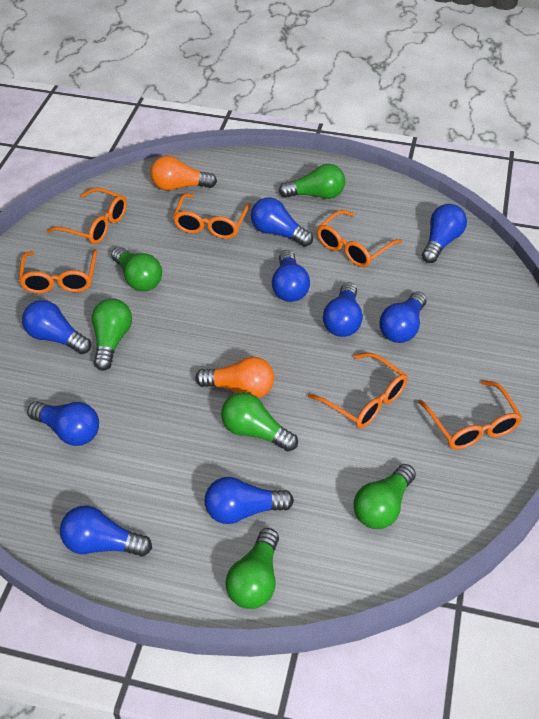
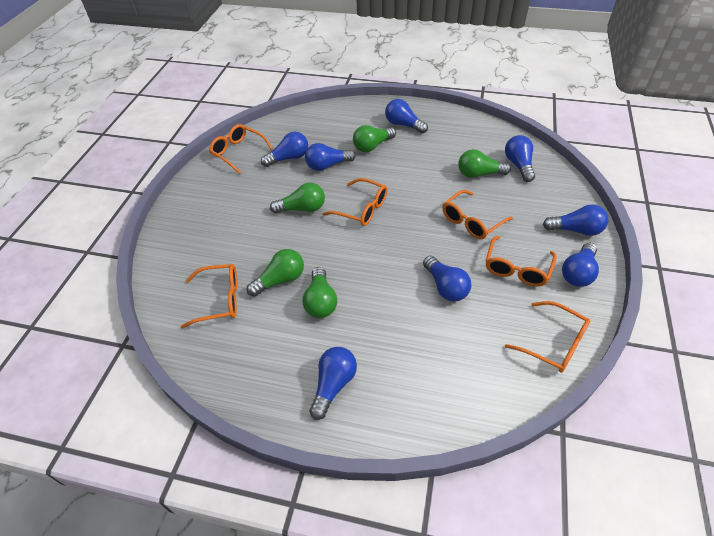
blue light bulb: 9 -> 8
green light bulb: 6 -> 5
orange light bulb: 2 -> 0

